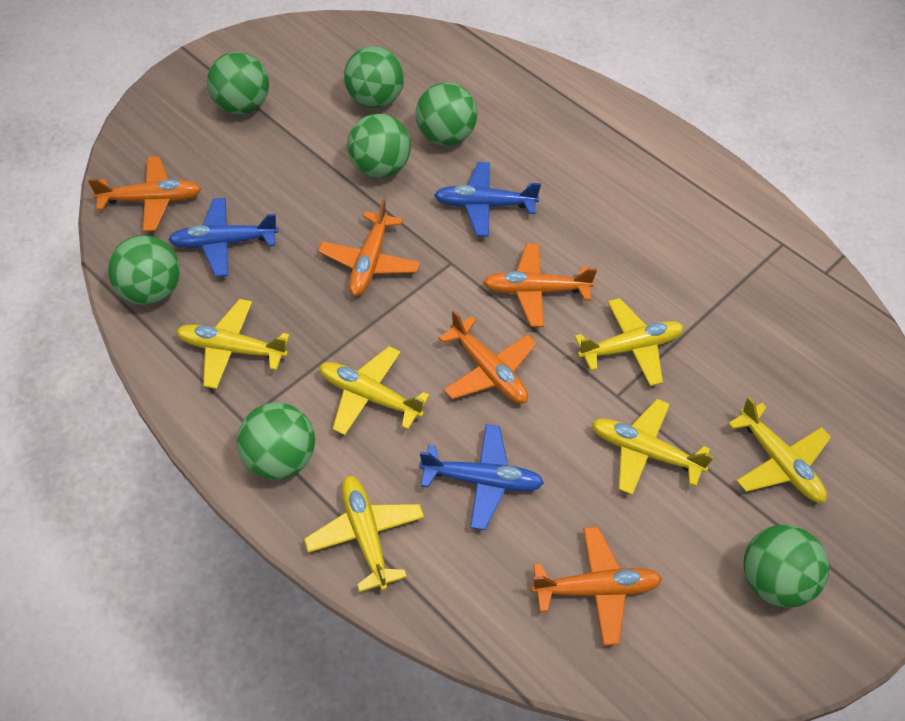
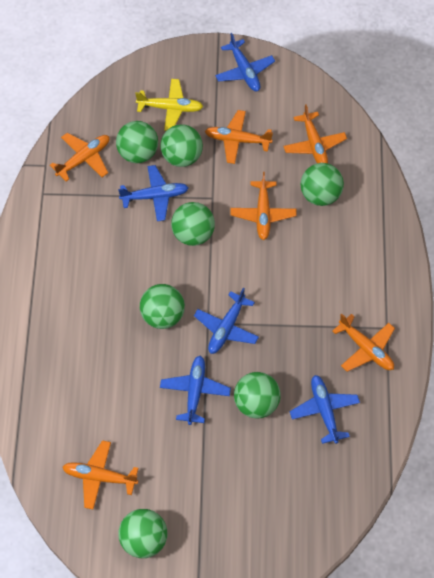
blue plane: 3 -> 5
orange plane: 5 -> 6
yellow plane: 6 -> 1

